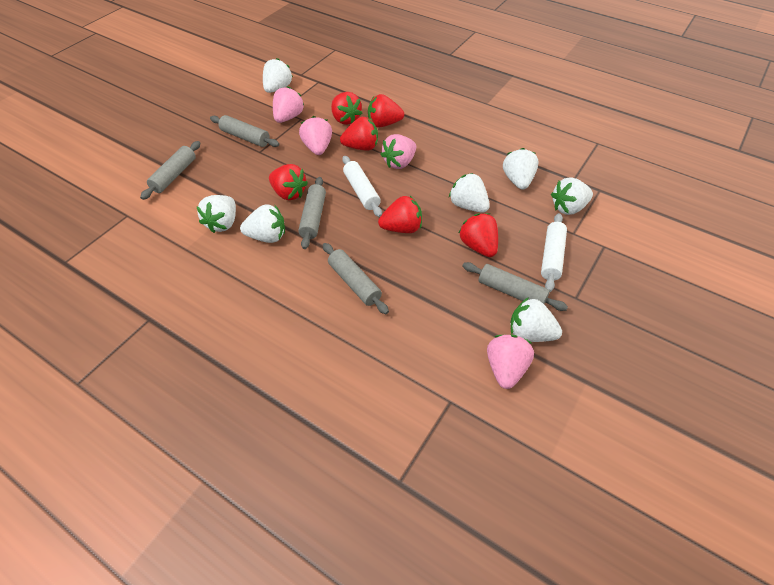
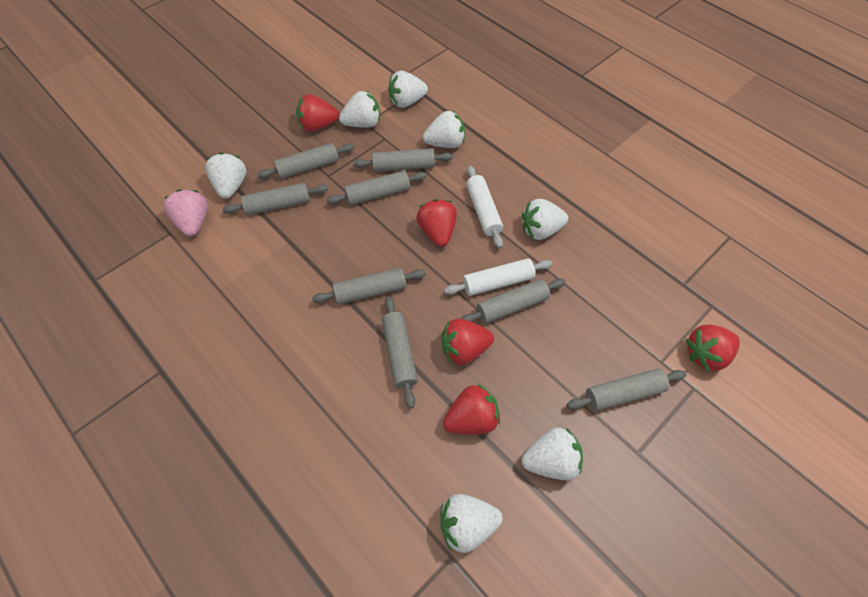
grey rolling pin: 5 -> 8
pink strawberry: 4 -> 1
red strawberry: 6 -> 5

